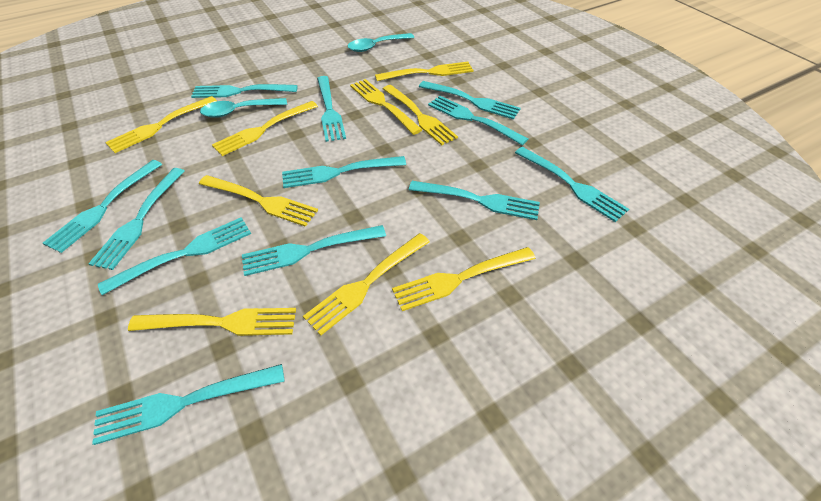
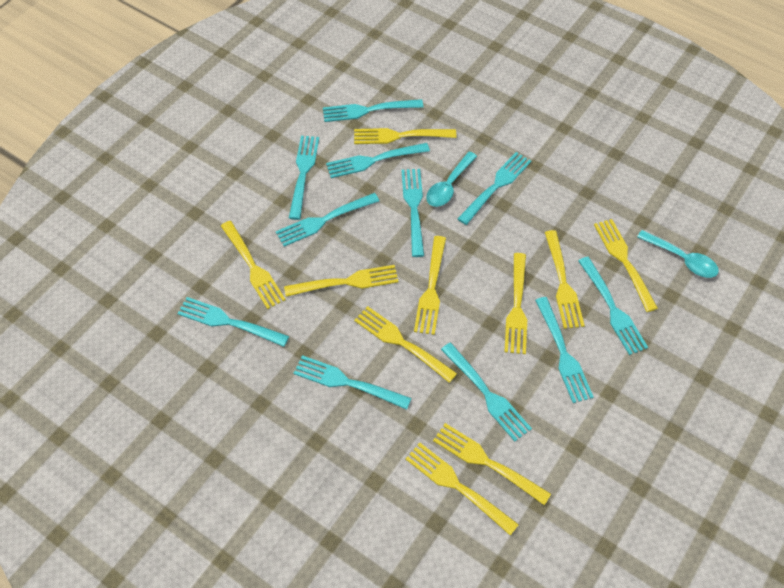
turquoise fork: 12 -> 11
yellow fork: 9 -> 10

